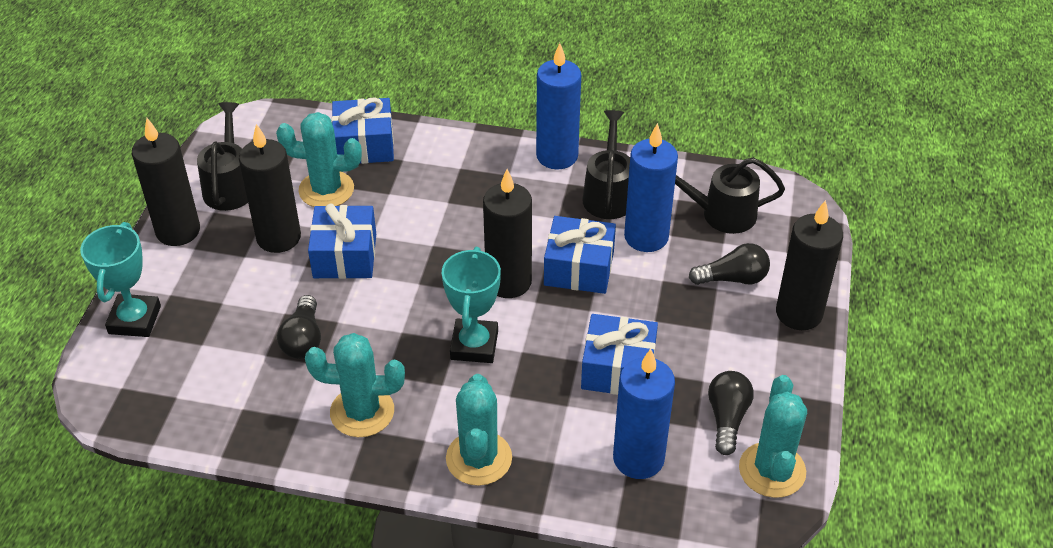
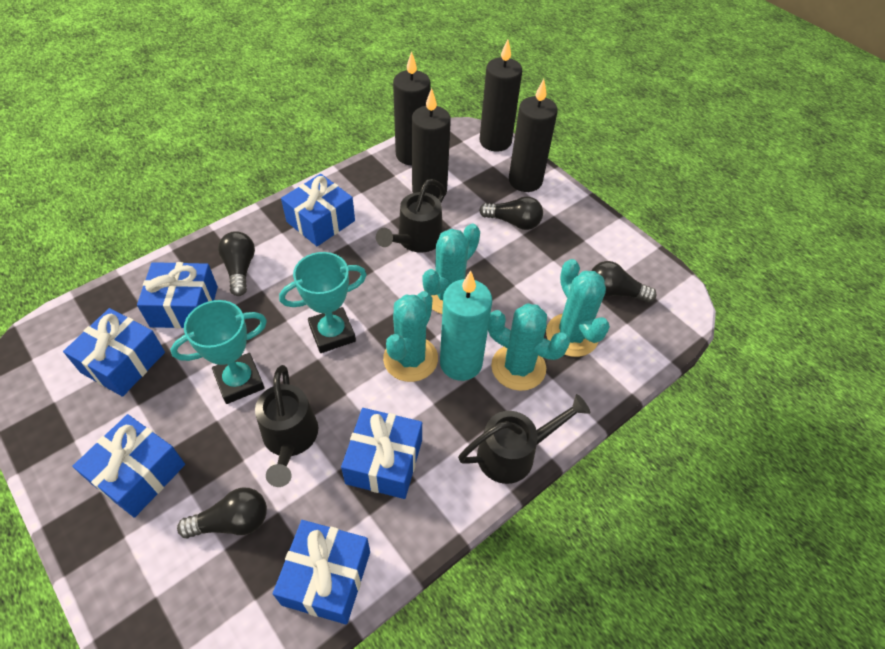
black light bulb: 3 -> 4
blue candle: 3 -> 0
blue gift: 4 -> 6
turquoise candle: 0 -> 1

